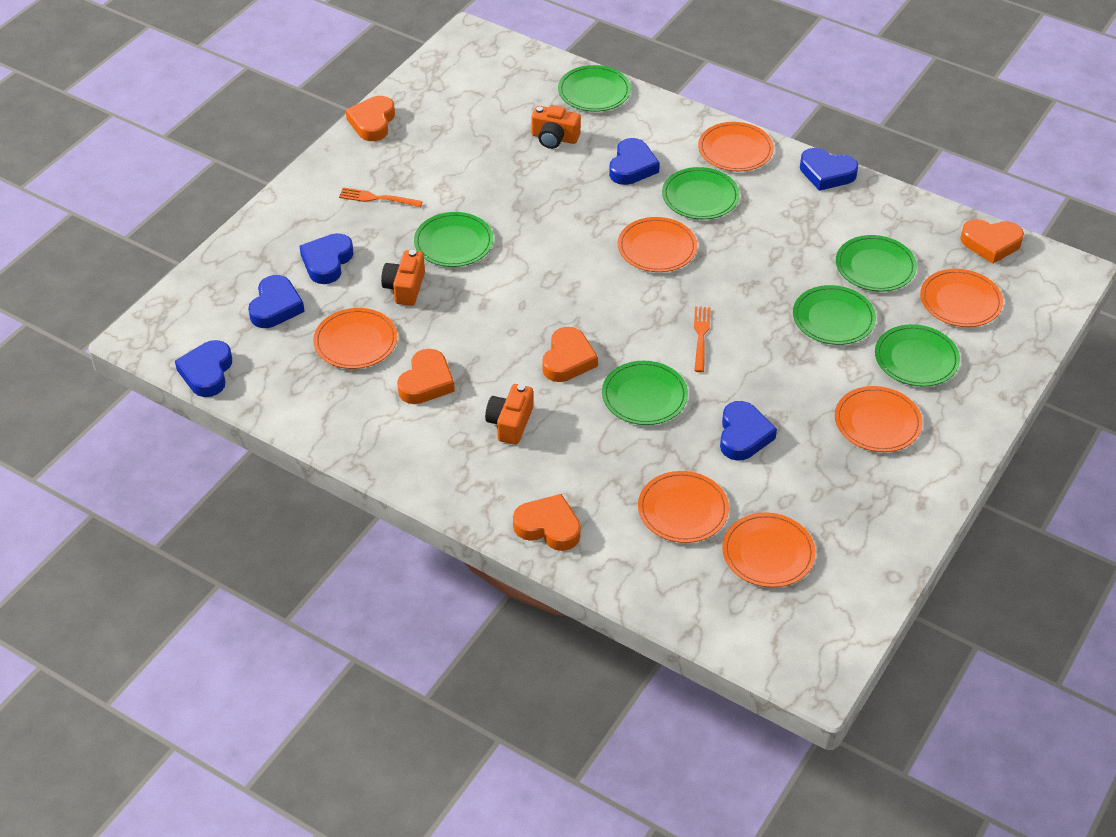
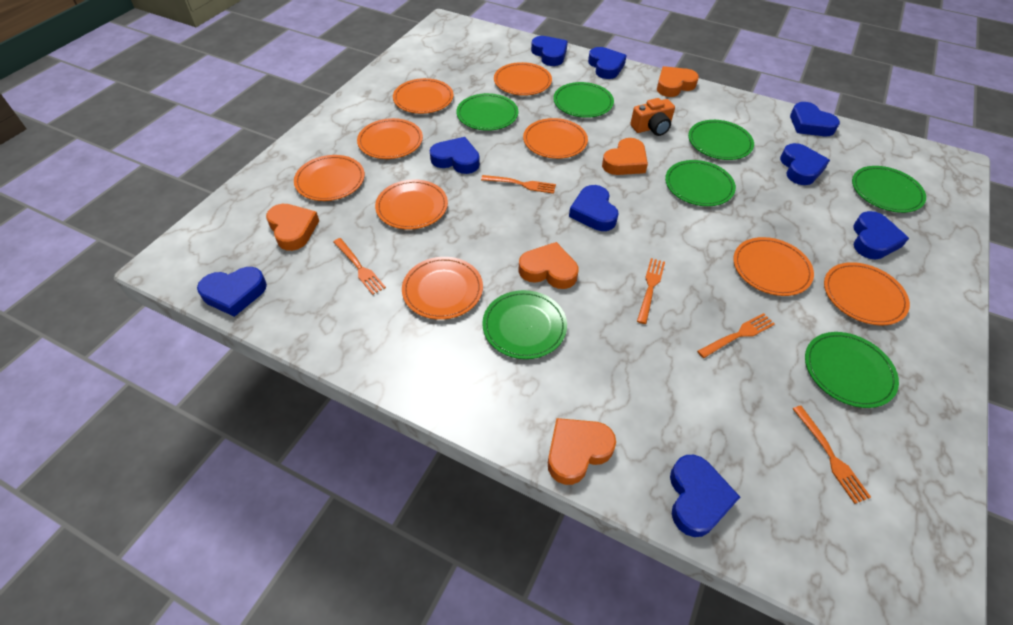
blue heart: 6 -> 9
orange camera: 3 -> 1
orange fork: 2 -> 5
orange plate: 7 -> 9

